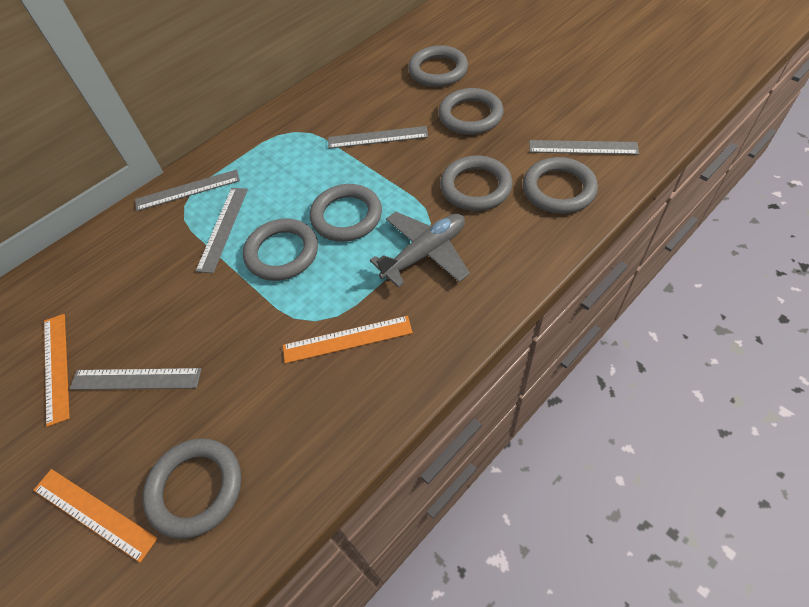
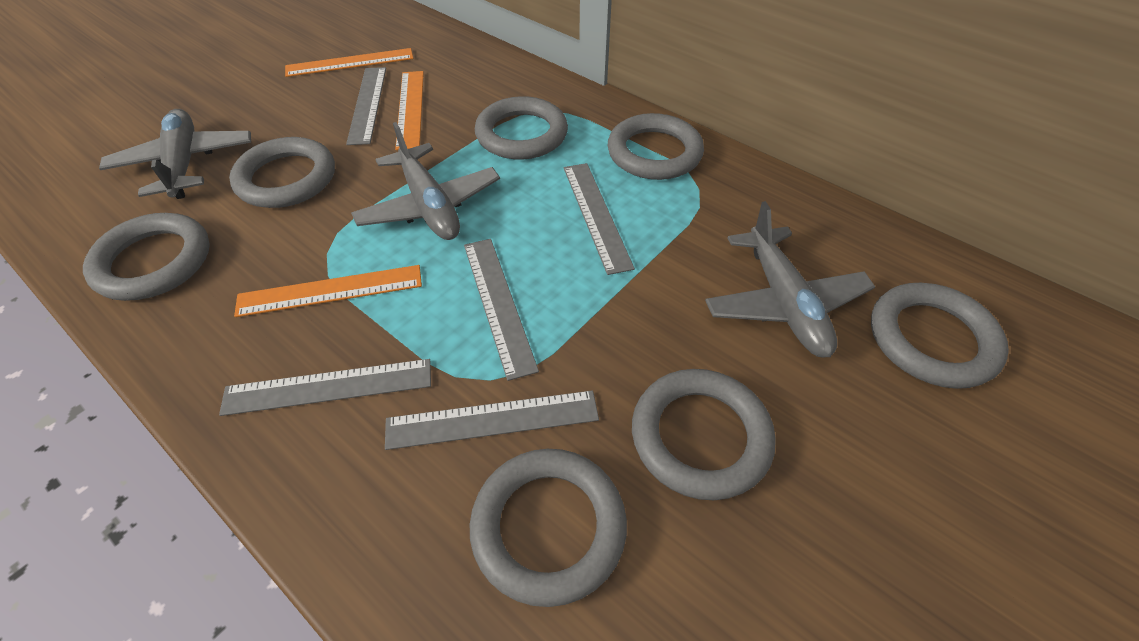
grey plane: 1 -> 3

